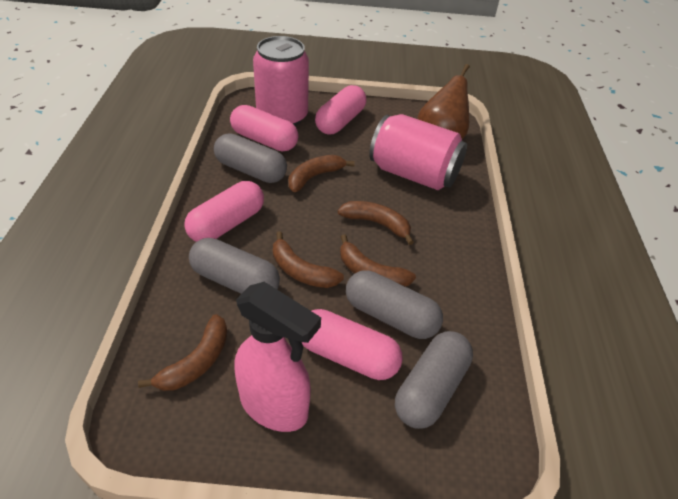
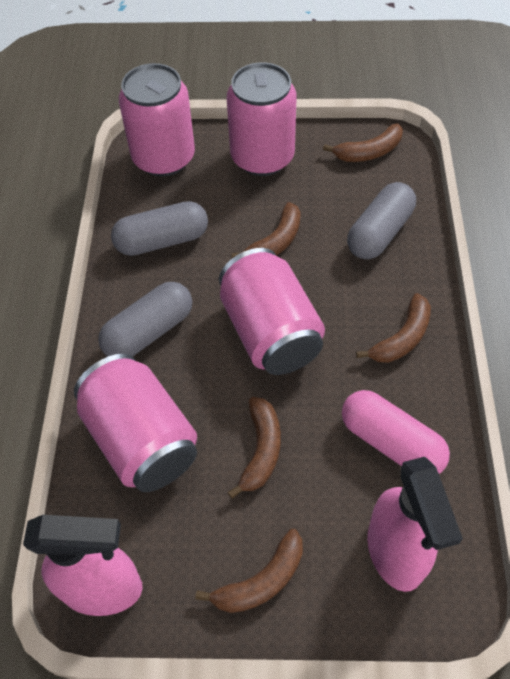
brown pear: 1 -> 0
grey capsule: 4 -> 3
pink can: 2 -> 4
pink capsule: 4 -> 1
pink spray bottle: 1 -> 2

